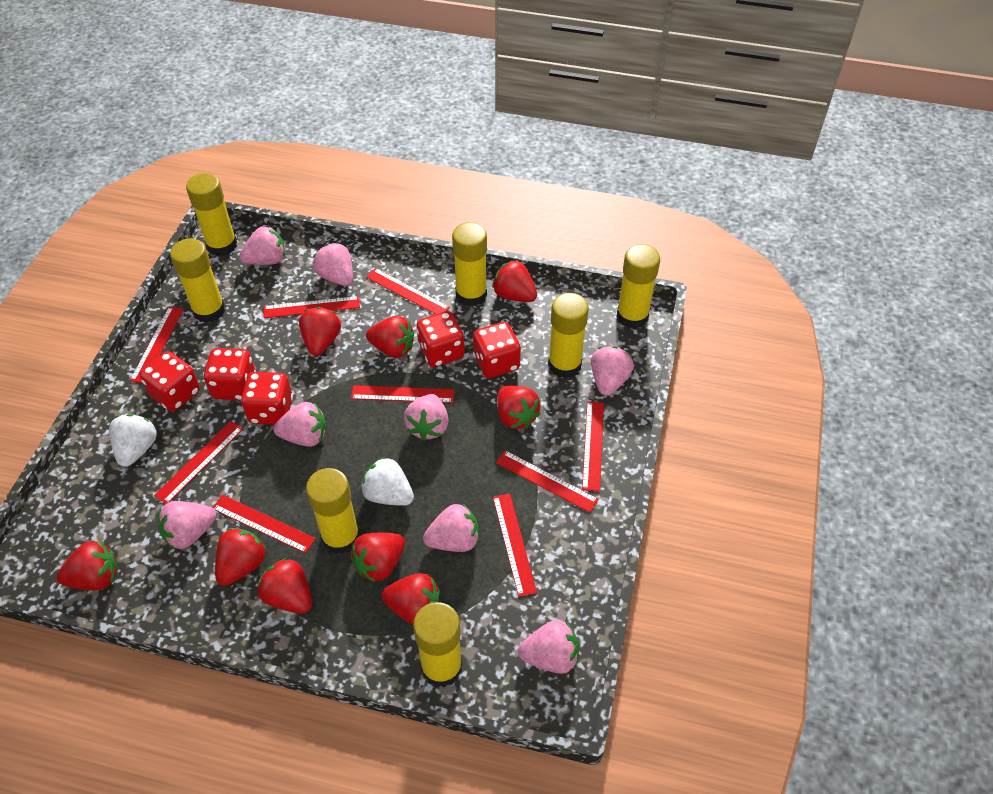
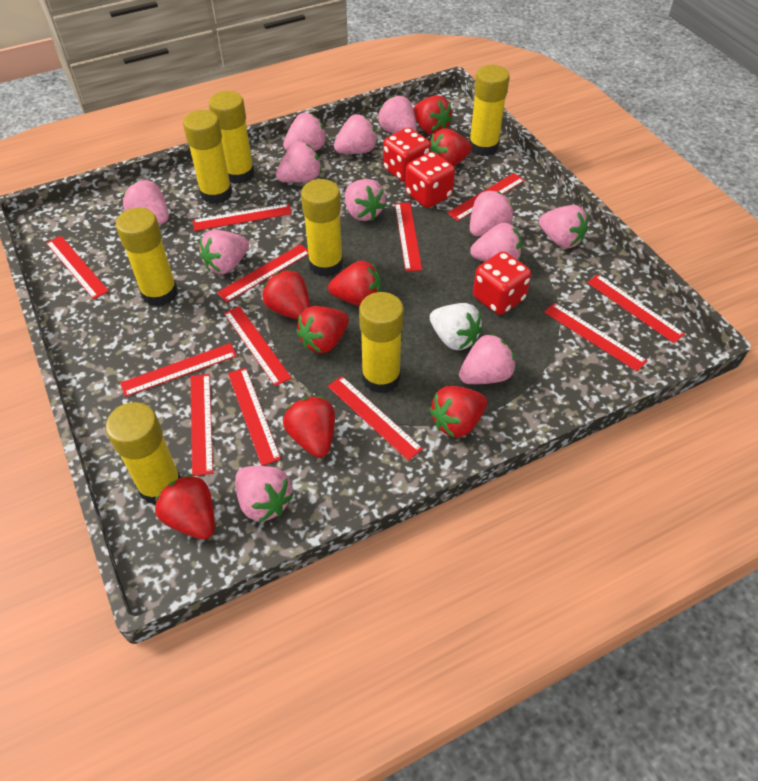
pink strawberry: 8 -> 12
red dice: 5 -> 3
red ruler: 9 -> 12
red strawberry: 9 -> 8
white strawberry: 2 -> 1

